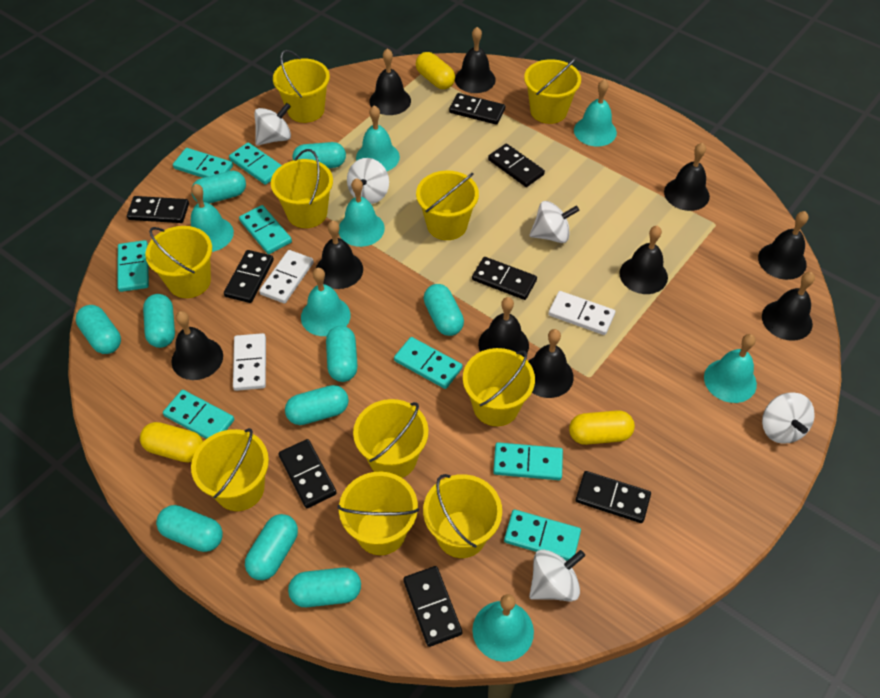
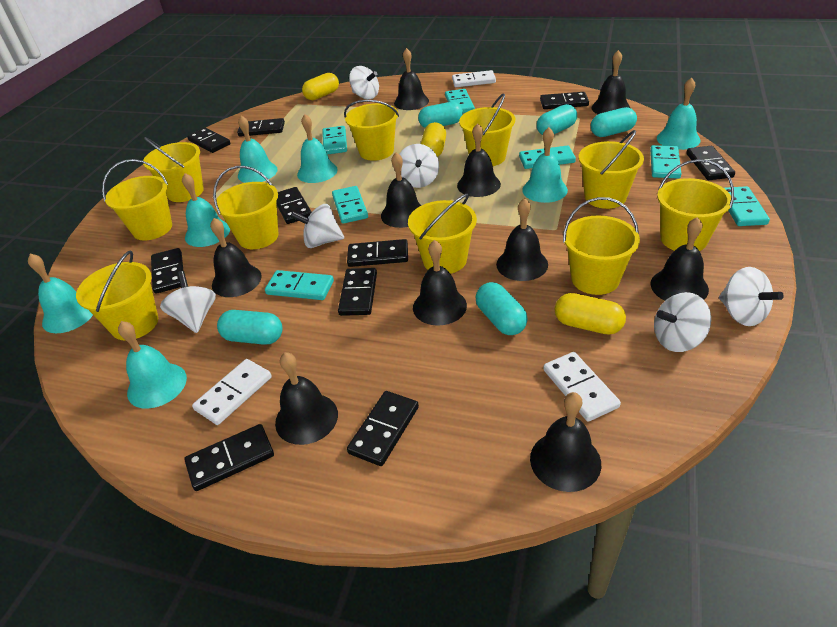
black domino: 8 -> 10
turquoise capsule: 10 -> 5
turquoise domino: 8 -> 7
white spinning top: 5 -> 6

